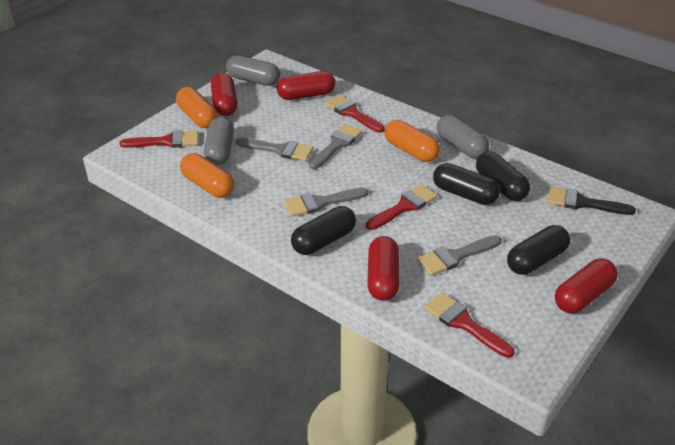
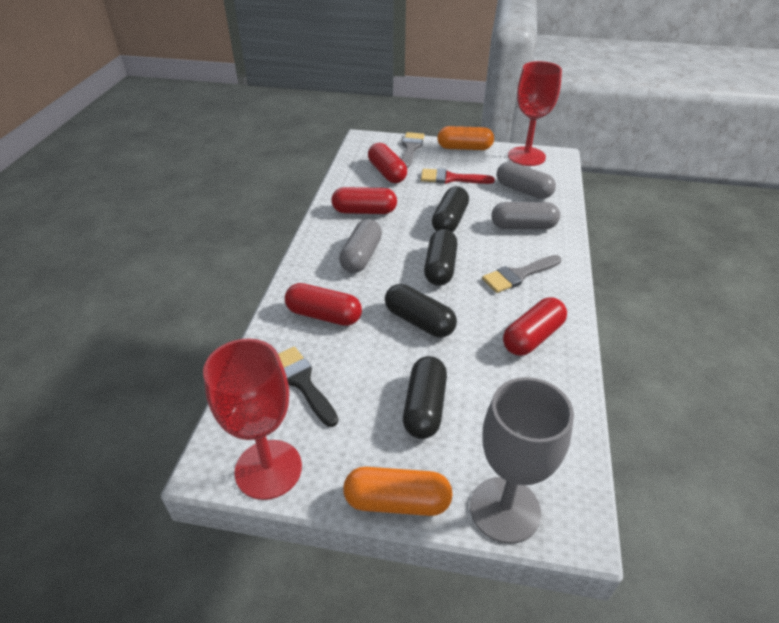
grey brush: 4 -> 2
grey goblet: 0 -> 1
orange capsule: 3 -> 2
red brush: 4 -> 1
red goblet: 0 -> 2

